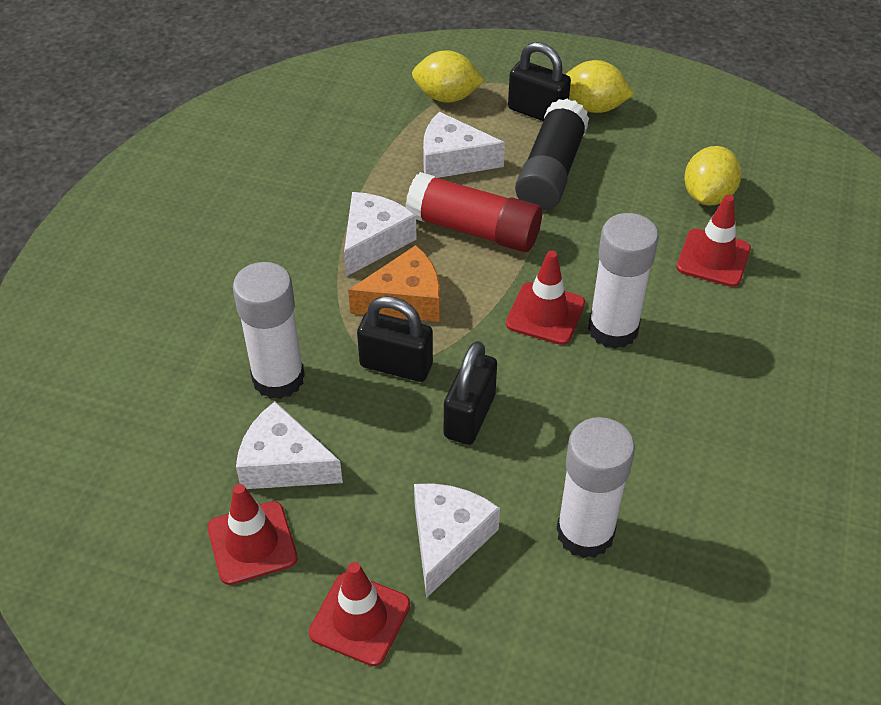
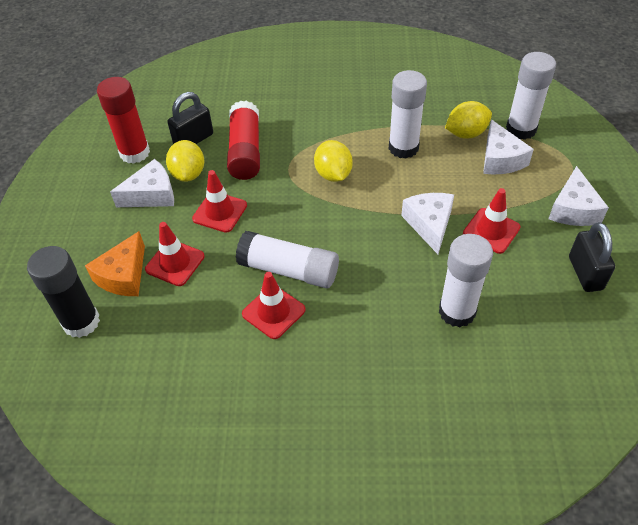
black padlock: 3 -> 2
red glue stick: 1 -> 2
white glue stick: 3 -> 4

